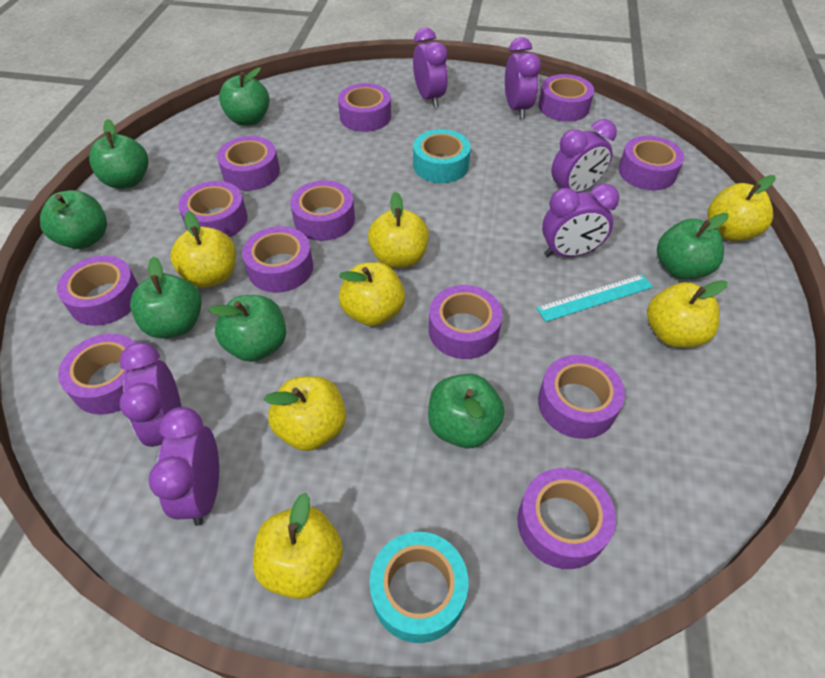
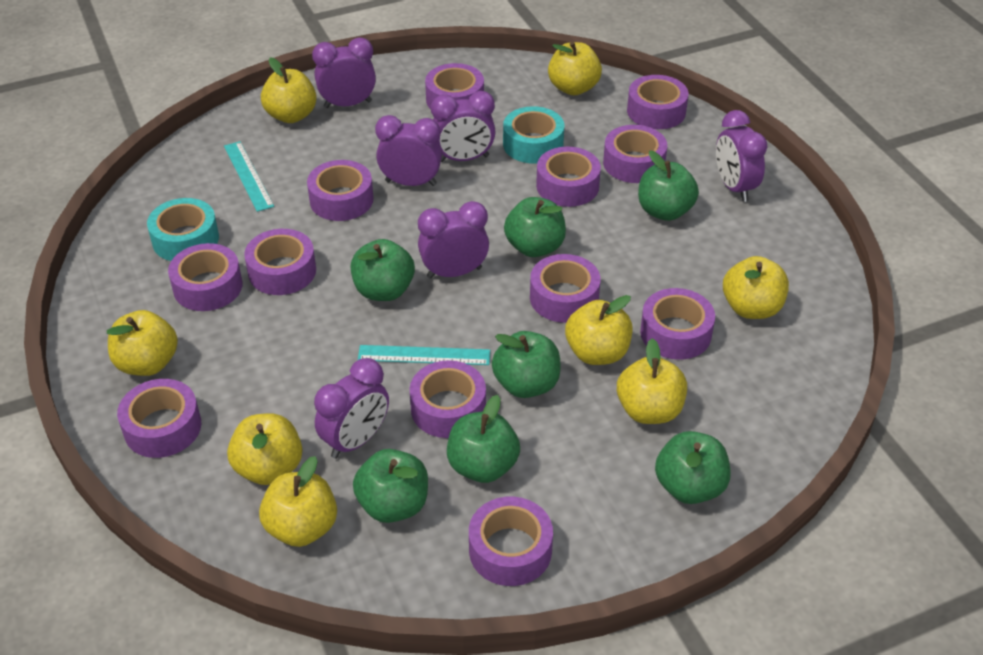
turquoise ruler: 1 -> 2
yellow apple: 7 -> 8

